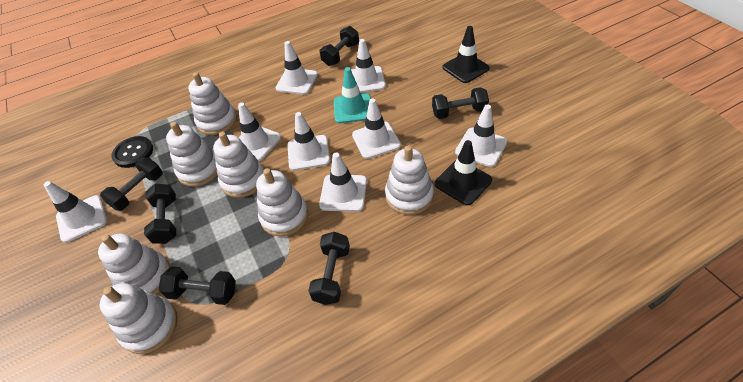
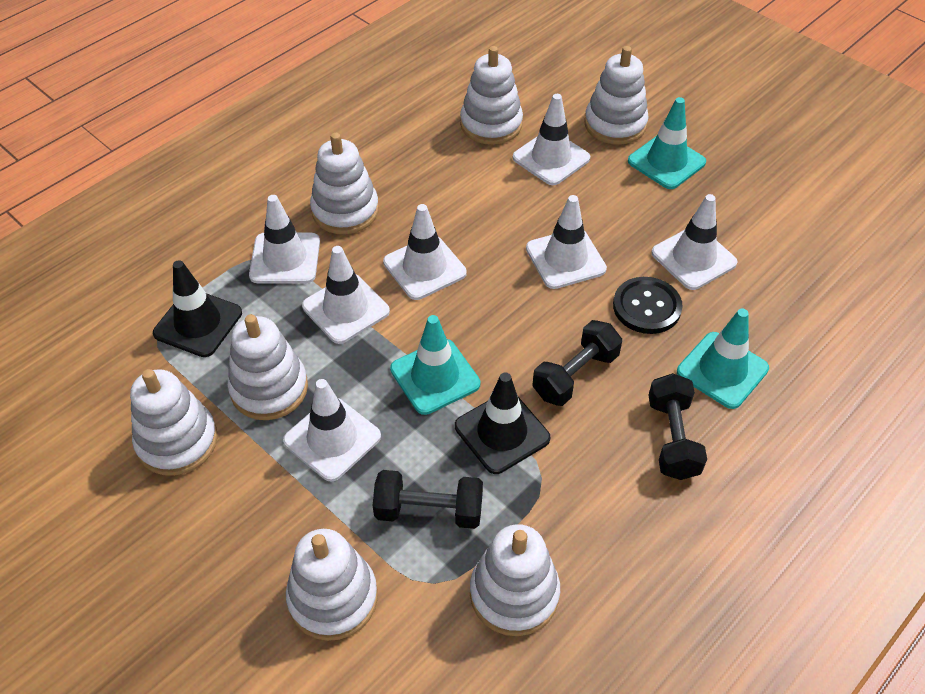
black dumbbell: 6 -> 3
turquoise traffic cone: 1 -> 3
white traffic cone: 8 -> 7

